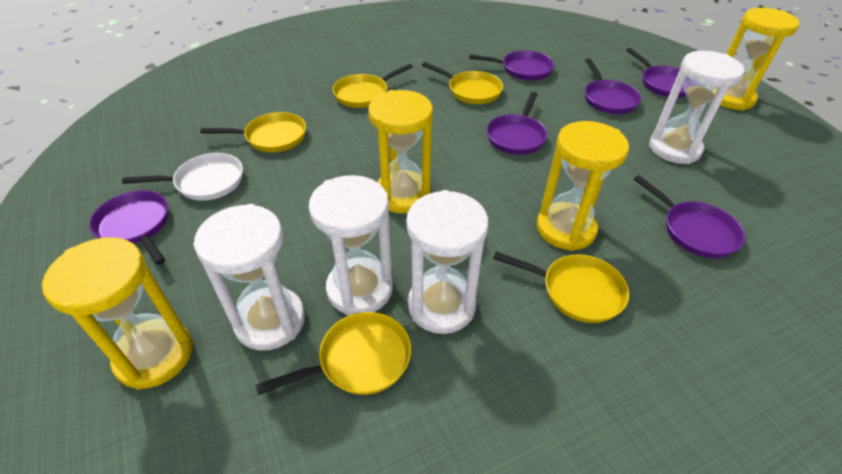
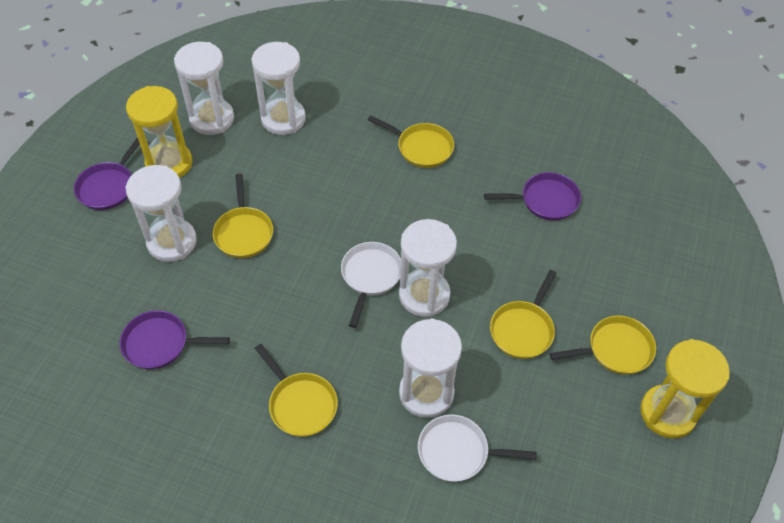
purple pan: 6 -> 3
white hourglass: 4 -> 5
white pan: 1 -> 2
yellow hourglass: 4 -> 2

